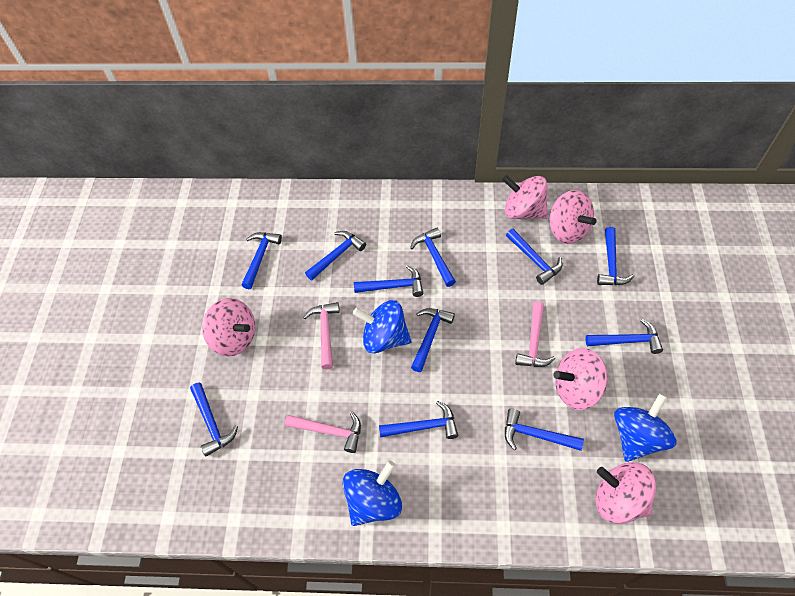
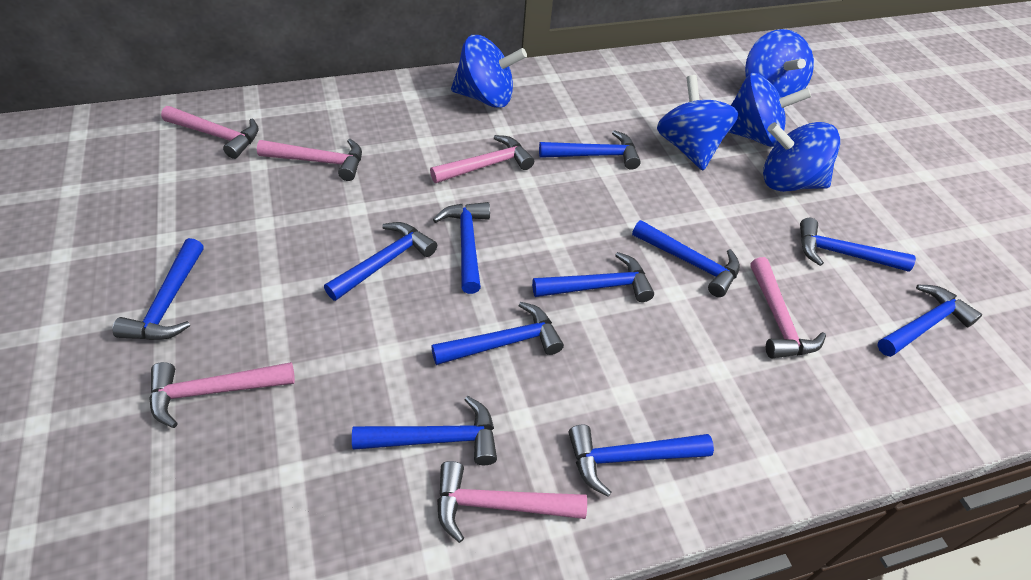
blue spinning top: 3 -> 5
pink hammer: 3 -> 6
pink spinning top: 5 -> 0

